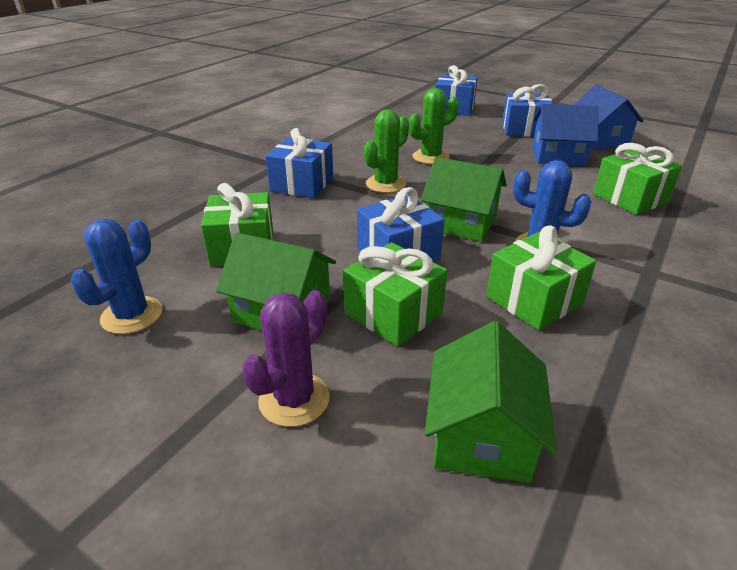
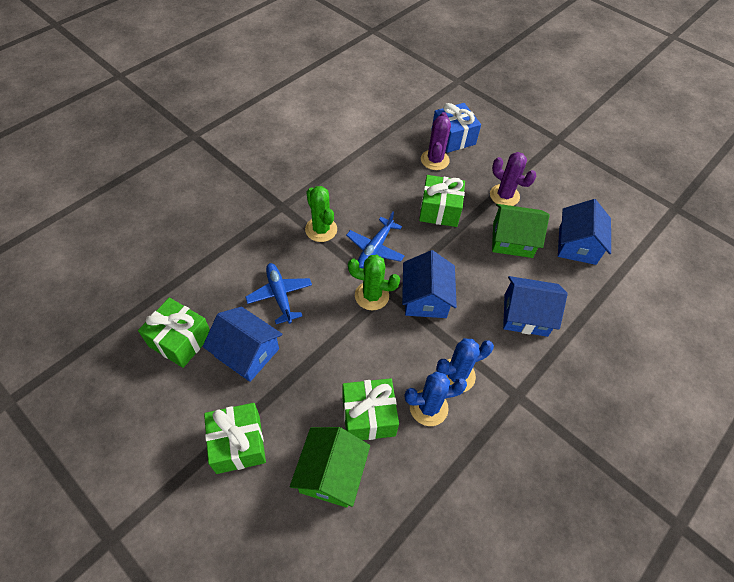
blue gift: 4 -> 1
blue house: 2 -> 4
blue plane: 0 -> 2
green house: 3 -> 2
purple cactus: 1 -> 2

